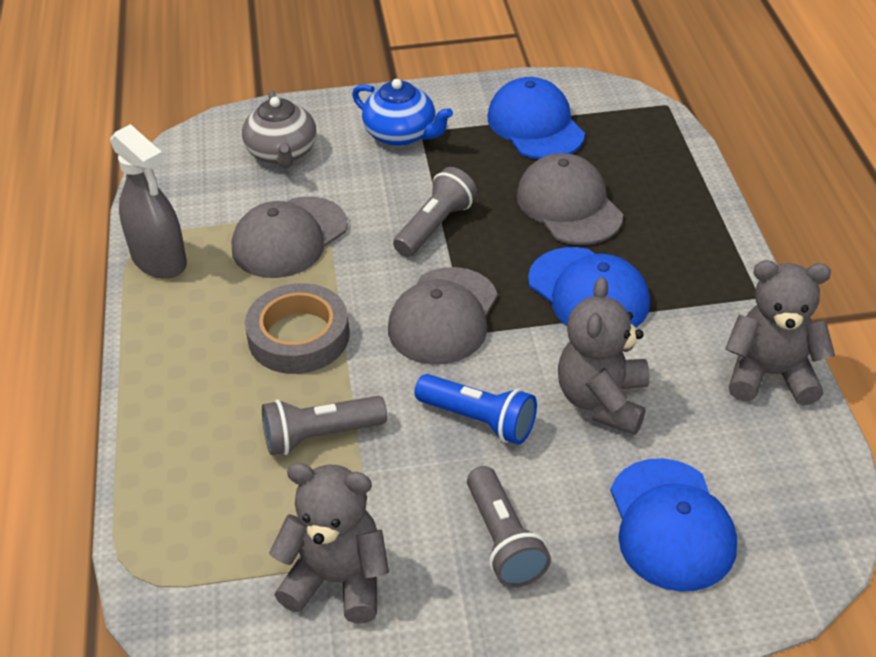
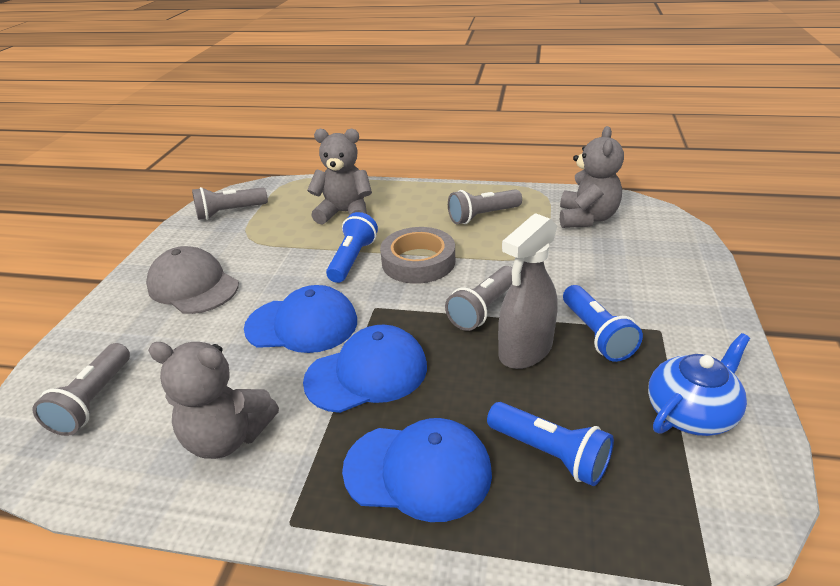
blue flashlight: 1 -> 3
grey cap: 3 -> 1
grey flashlight: 3 -> 4
grey teapot: 1 -> 0

